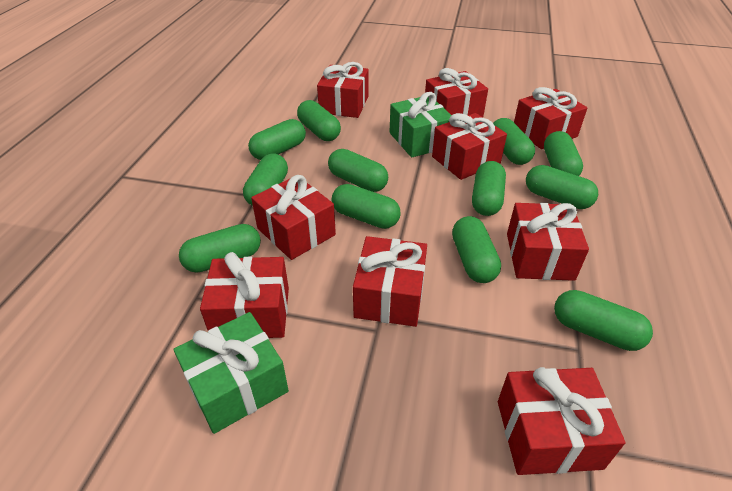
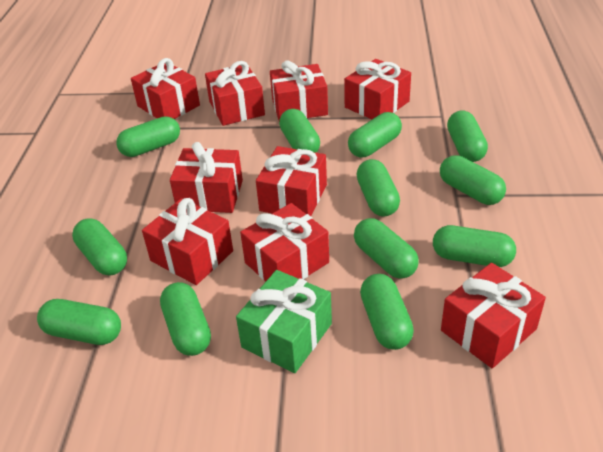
green gift: 2 -> 1

